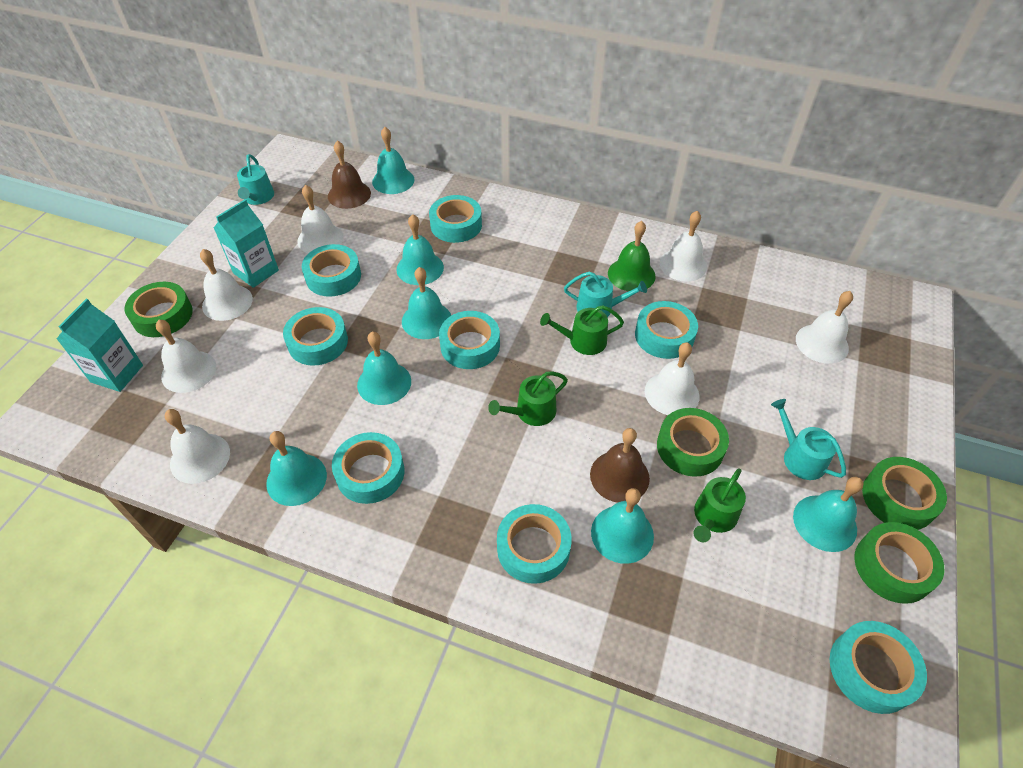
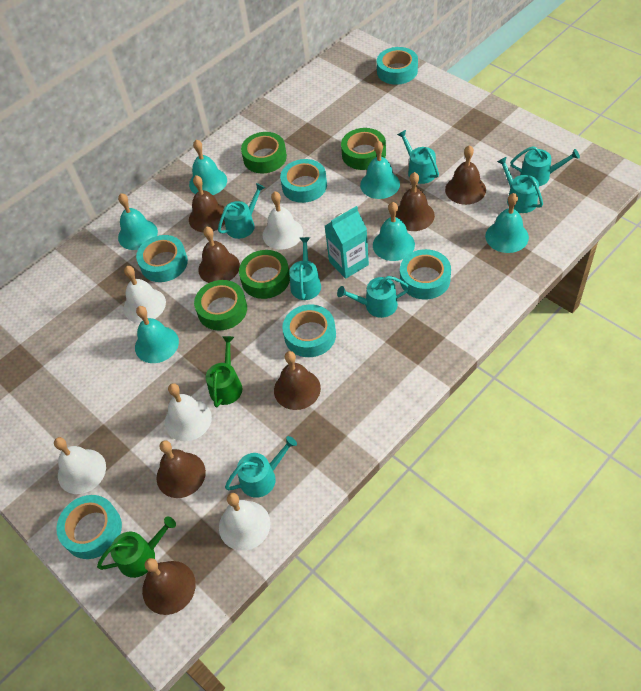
brown bell: 2 -> 7
green bell: 1 -> 0
green watering can: 3 -> 2
turquoise bell: 7 -> 6
turquoise carton: 2 -> 1
turquoise tape: 8 -> 6
turquoise watering can: 3 -> 7
white bell: 7 -> 5

